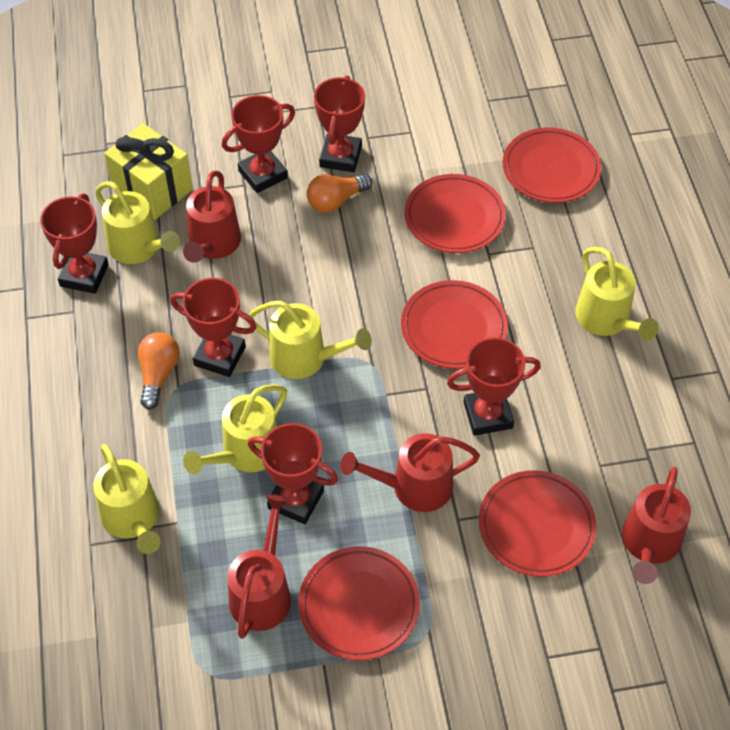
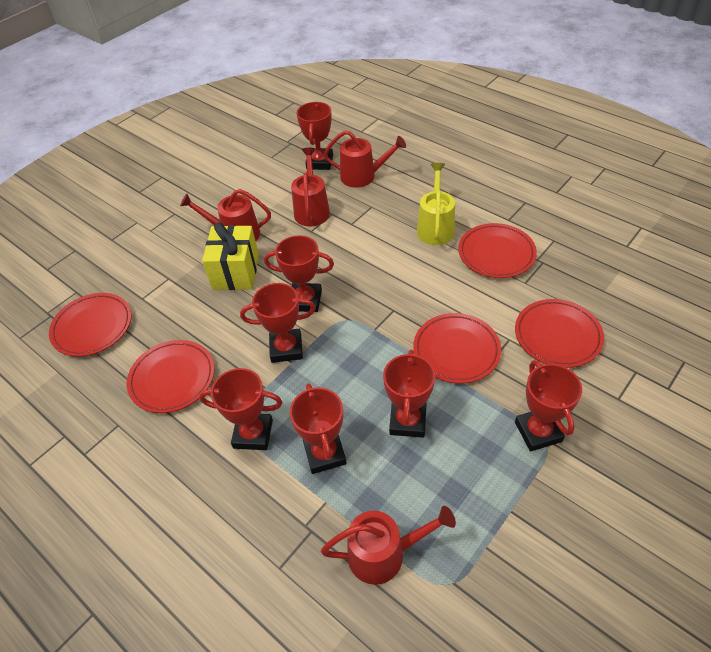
orange light bulb: 2 -> 0
red trophy: 6 -> 7
yellow watering can: 5 -> 1

